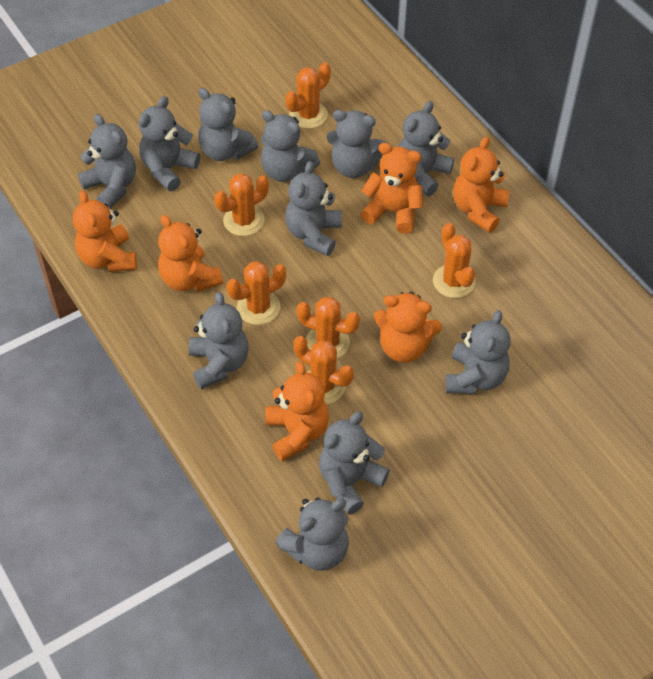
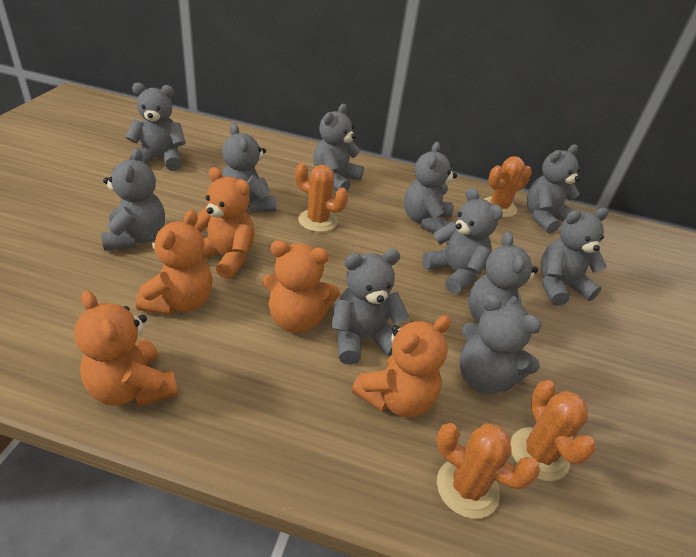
orange cactus: 6 -> 4
orange teddy bear: 6 -> 5

